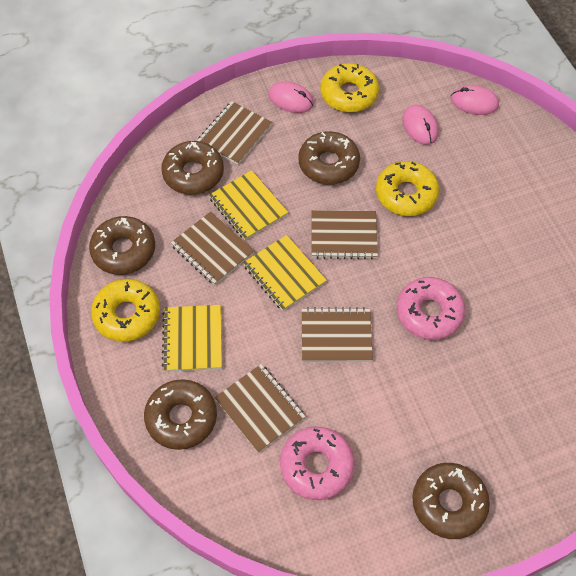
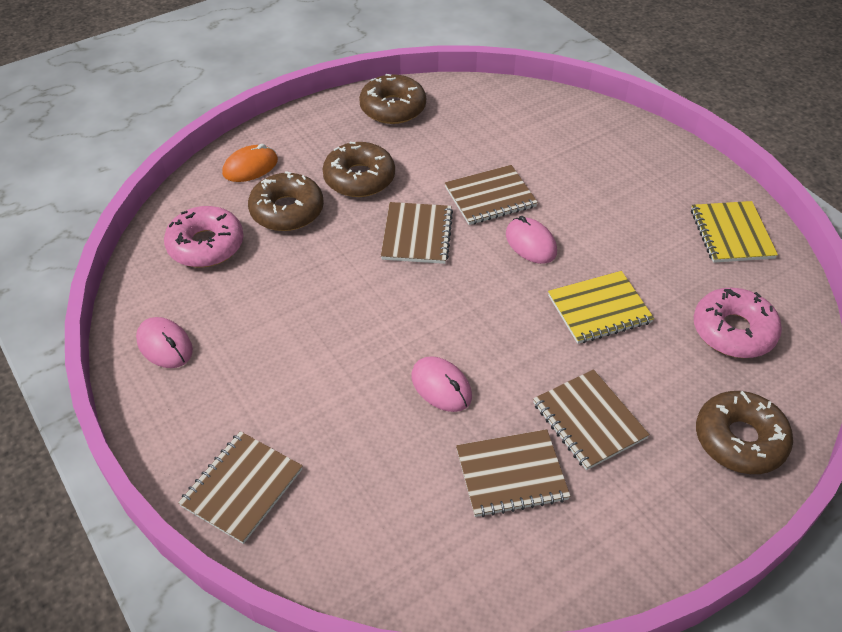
brown donut: 5 -> 4
orange mouse: 0 -> 1
yellow donut: 3 -> 0
yellow notebook: 3 -> 2

